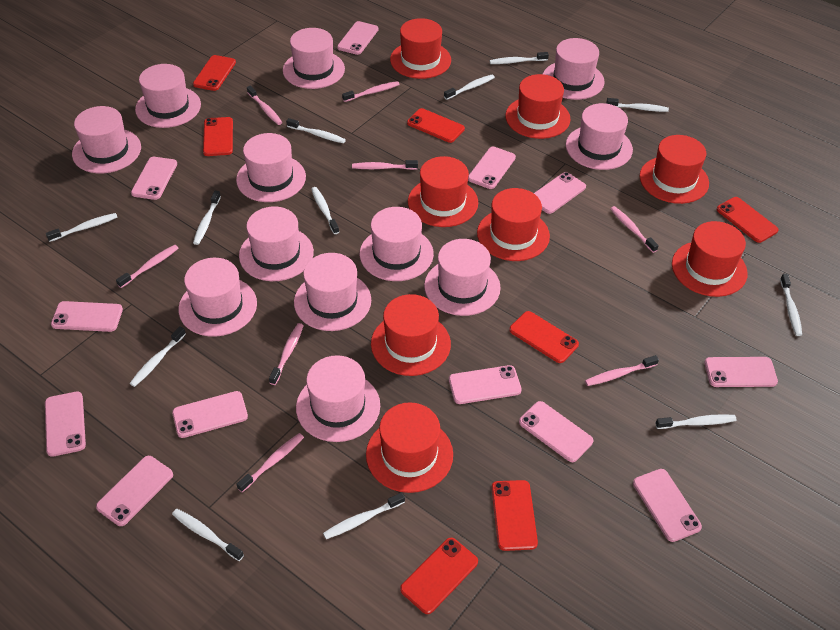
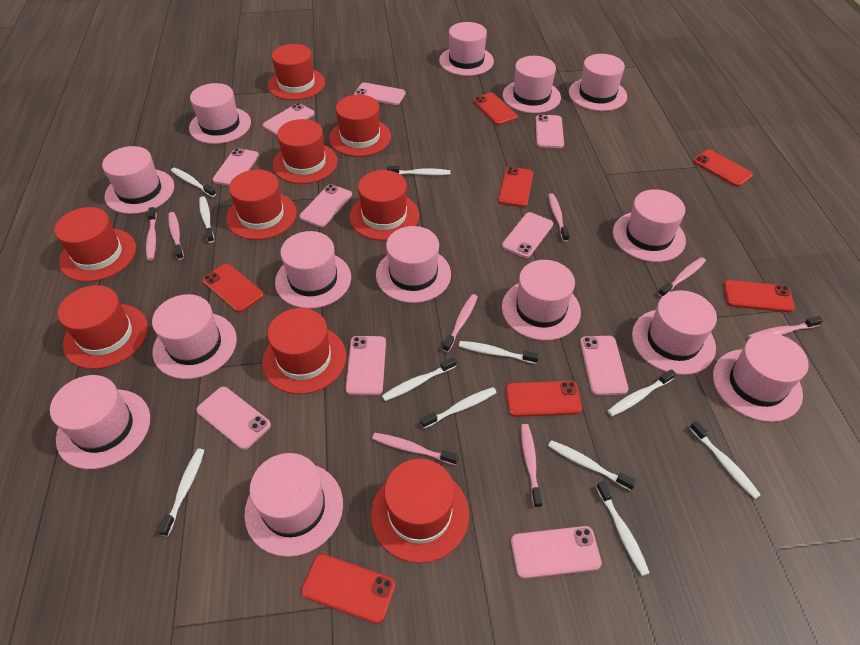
pink hat: 12 -> 14
pink phone: 12 -> 10
red hat: 8 -> 9
white toothbrush: 12 -> 11

